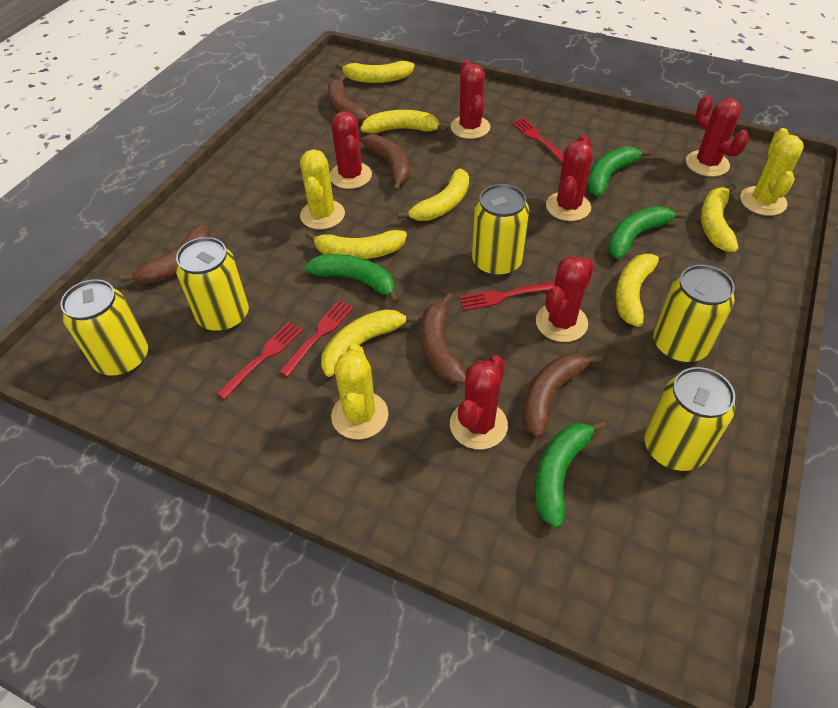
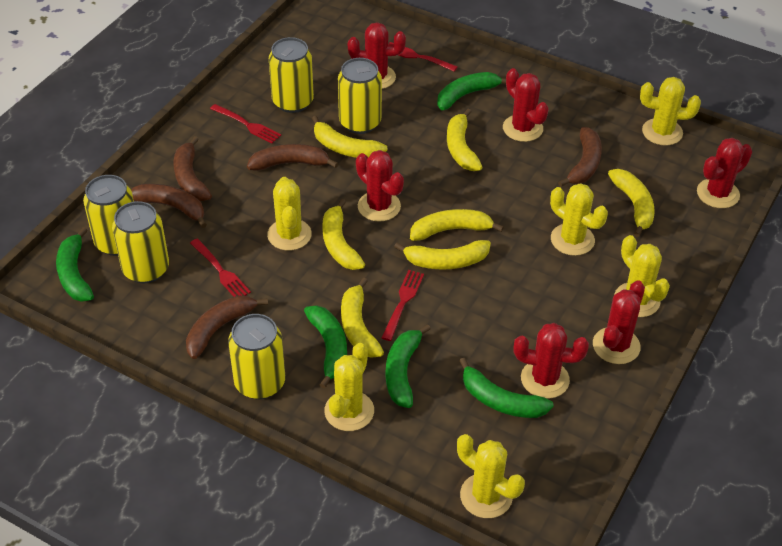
green banana: 4 -> 5
yellow cactus: 3 -> 6

